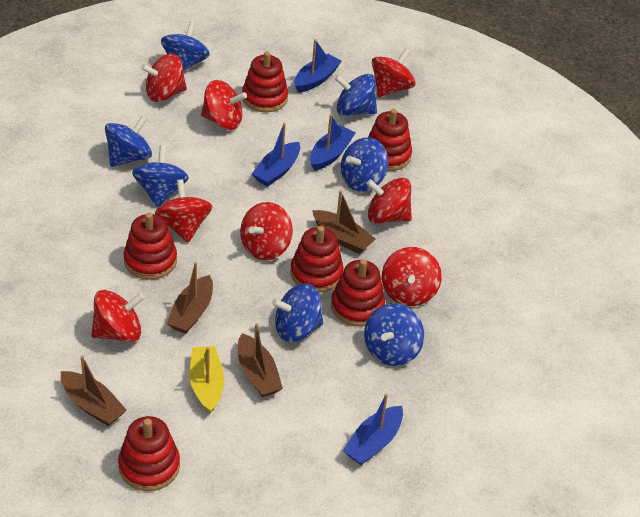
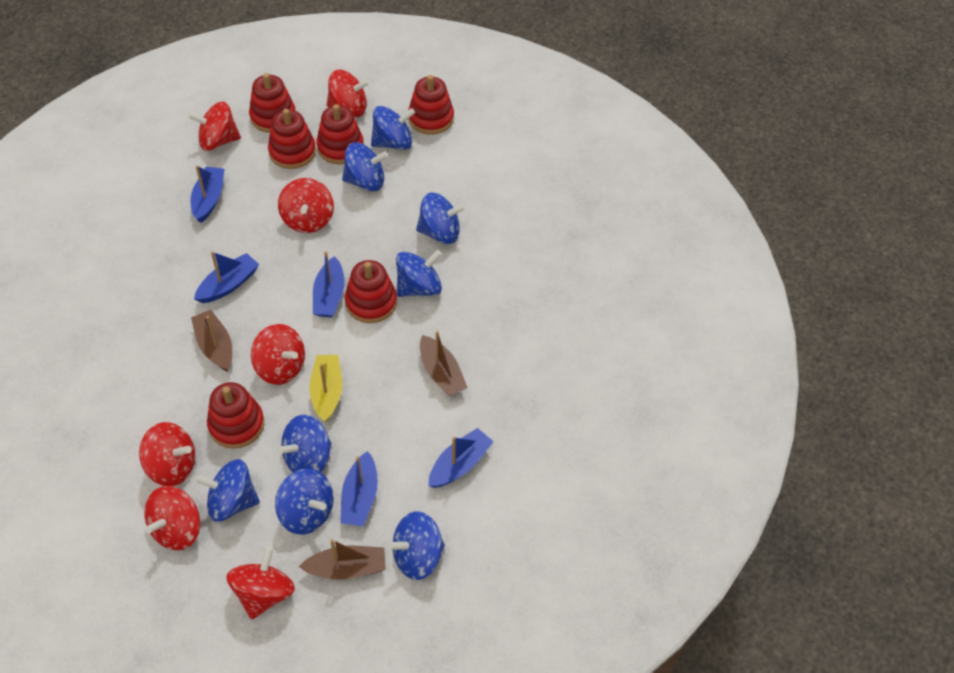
blue boat: 4 -> 5
blue spinning top: 7 -> 8
brown boat: 4 -> 3
red spinning top: 8 -> 7

